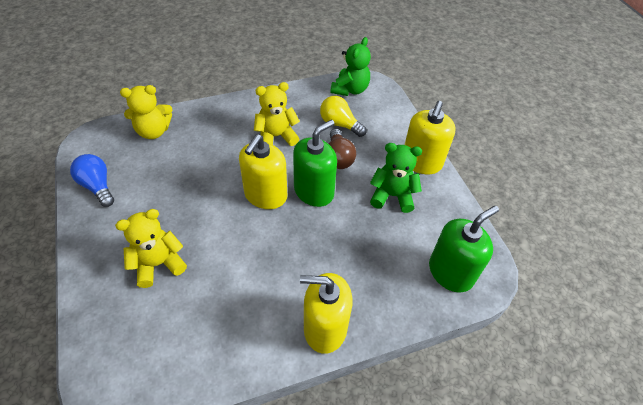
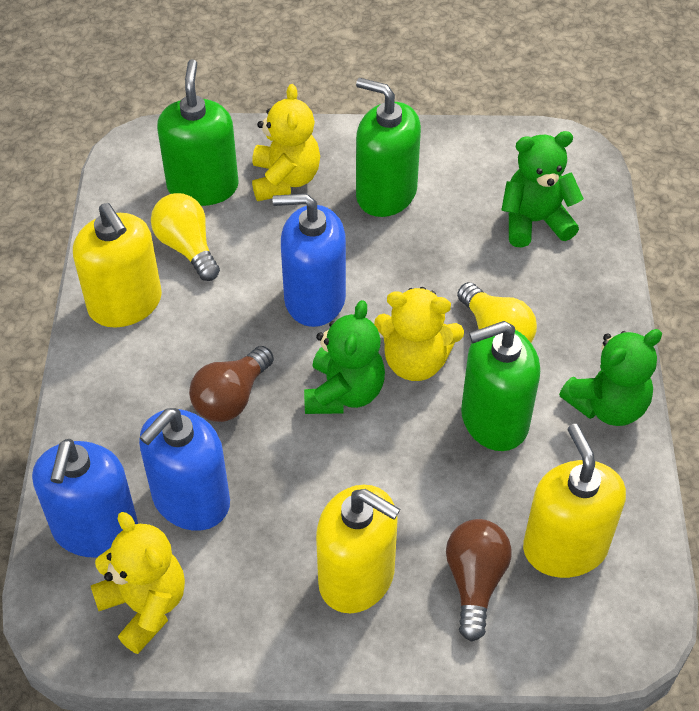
blue light bulb: 1 -> 0
blue soap dispenser: 0 -> 3
brown light bulb: 1 -> 2
green soap dispenser: 2 -> 3
green teddy bear: 2 -> 3
yellow light bulb: 1 -> 2

